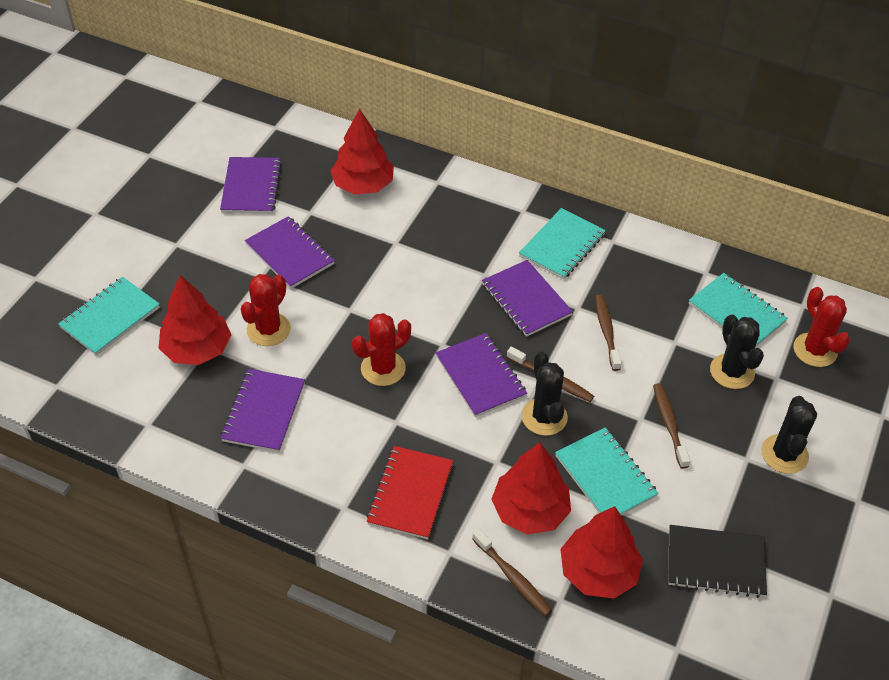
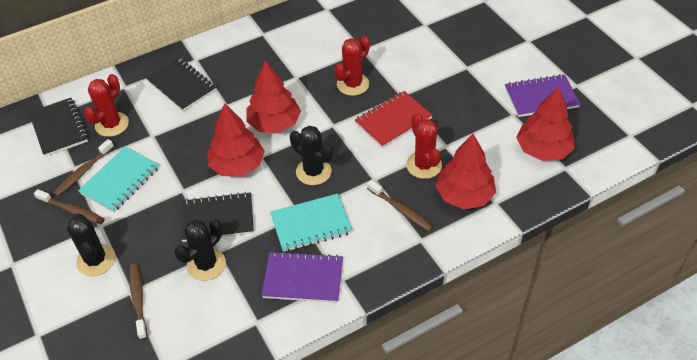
black notebook: 1 -> 3
purple notebook: 5 -> 2
turquoise notebook: 4 -> 2

